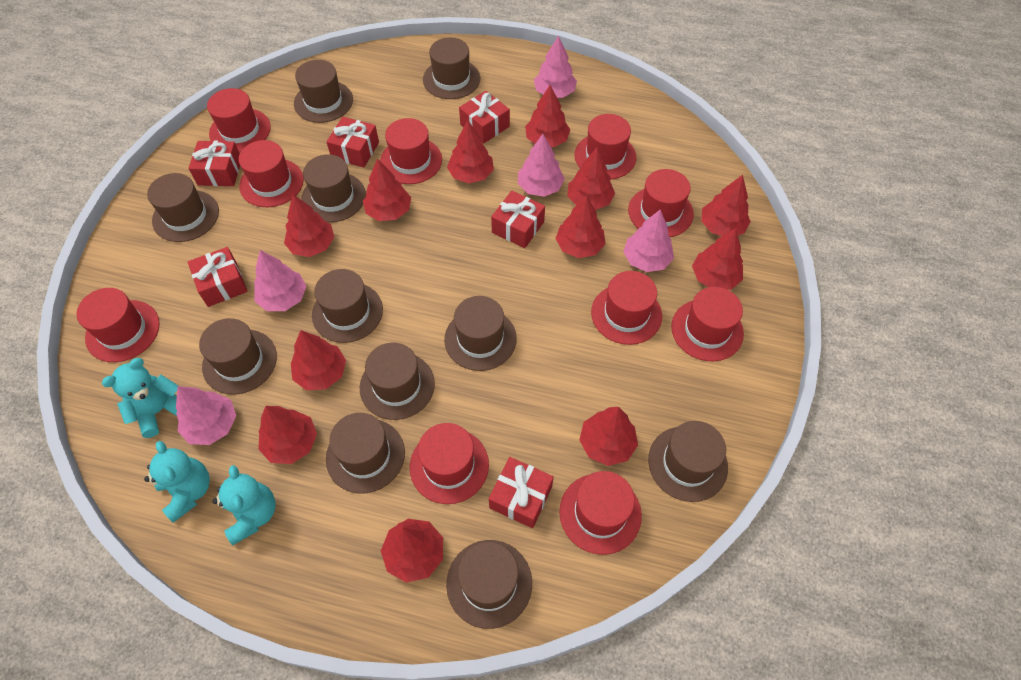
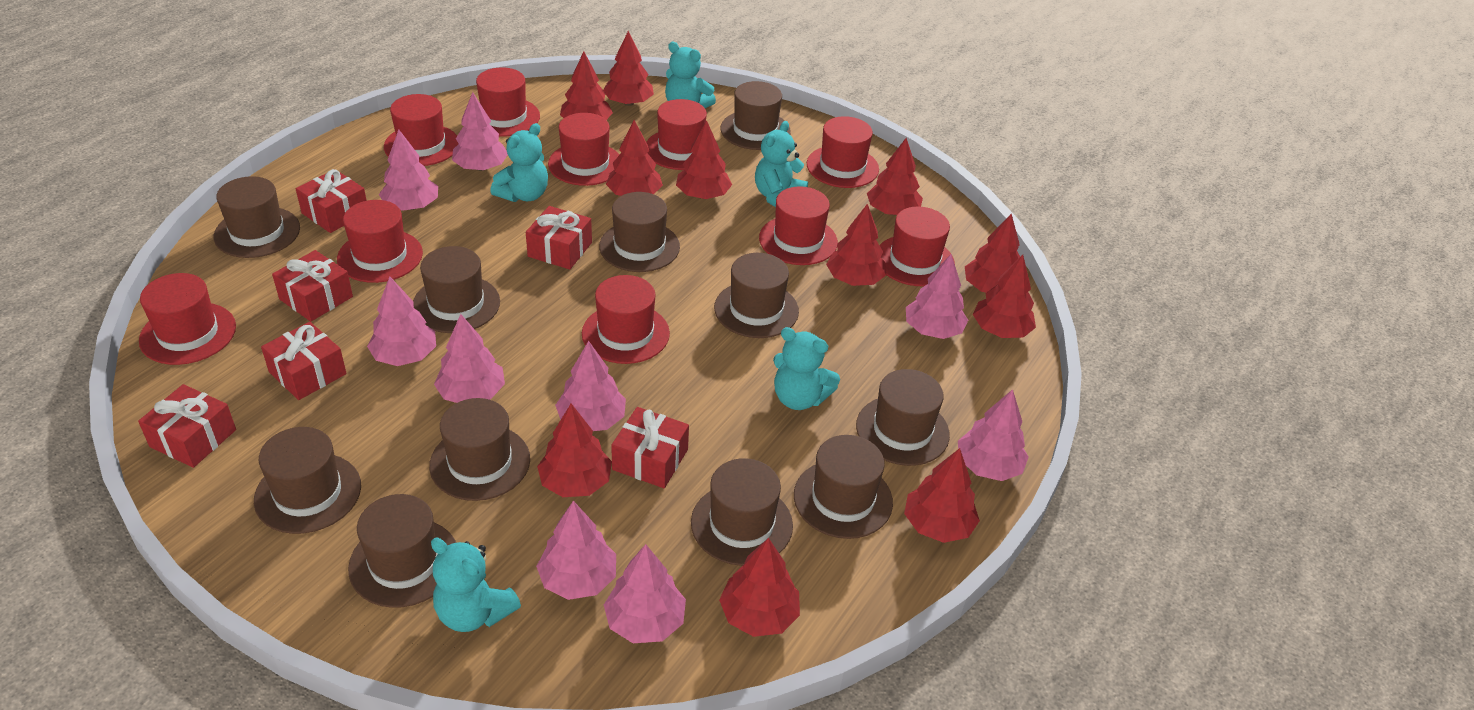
pink tree: 5 -> 9
red tree: 12 -> 11
turquoise teddy bear: 3 -> 5

